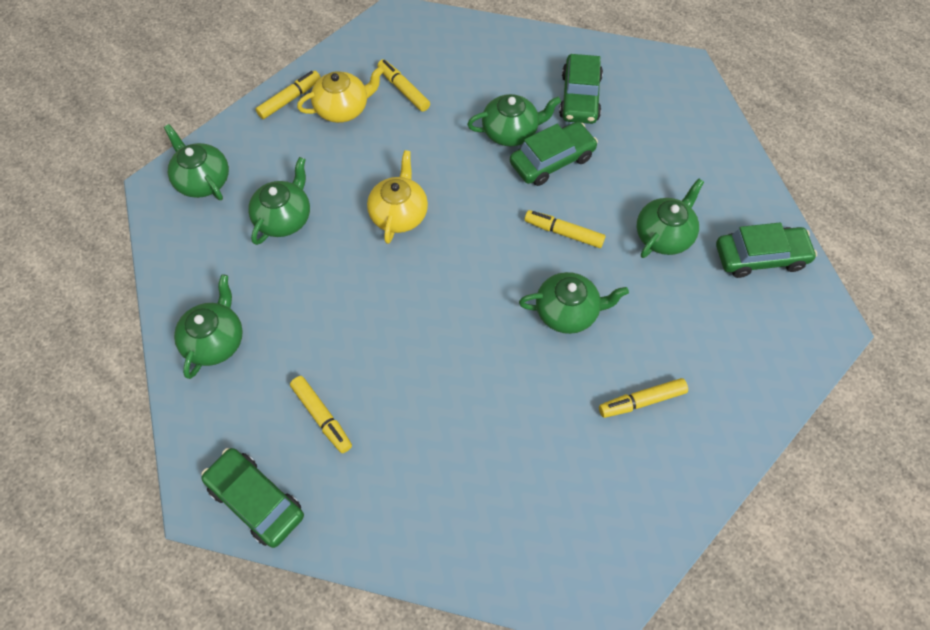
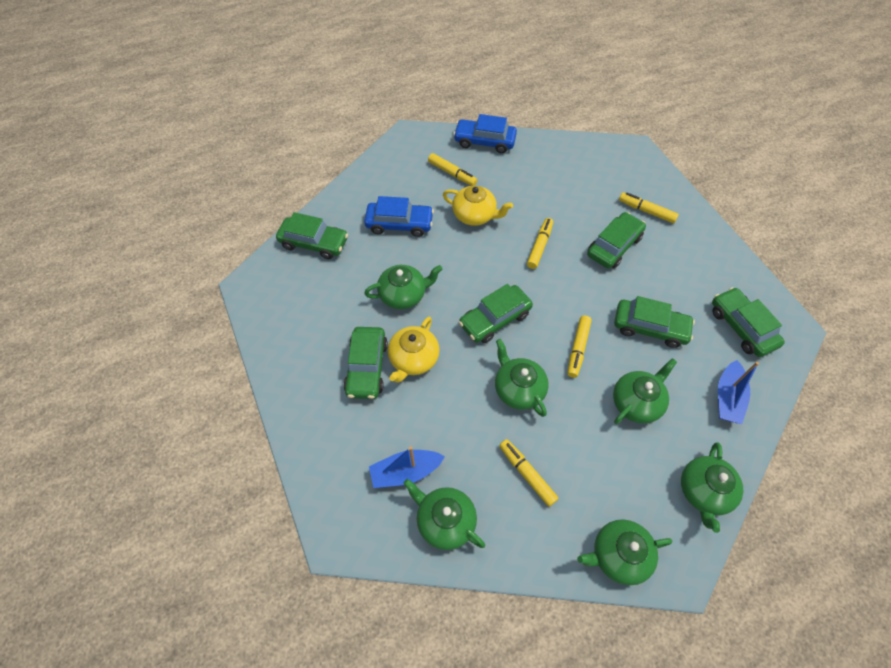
blue boat: 0 -> 2
blue car: 0 -> 2
green car: 4 -> 6

